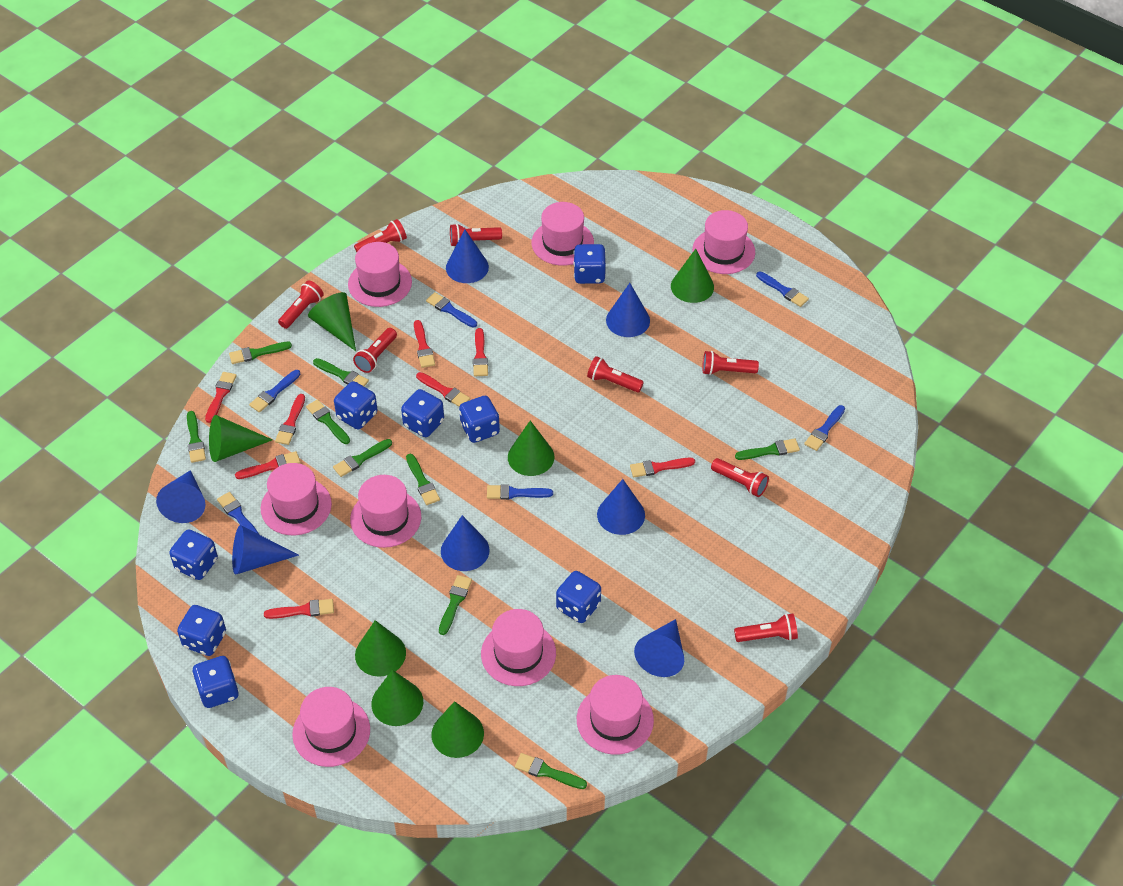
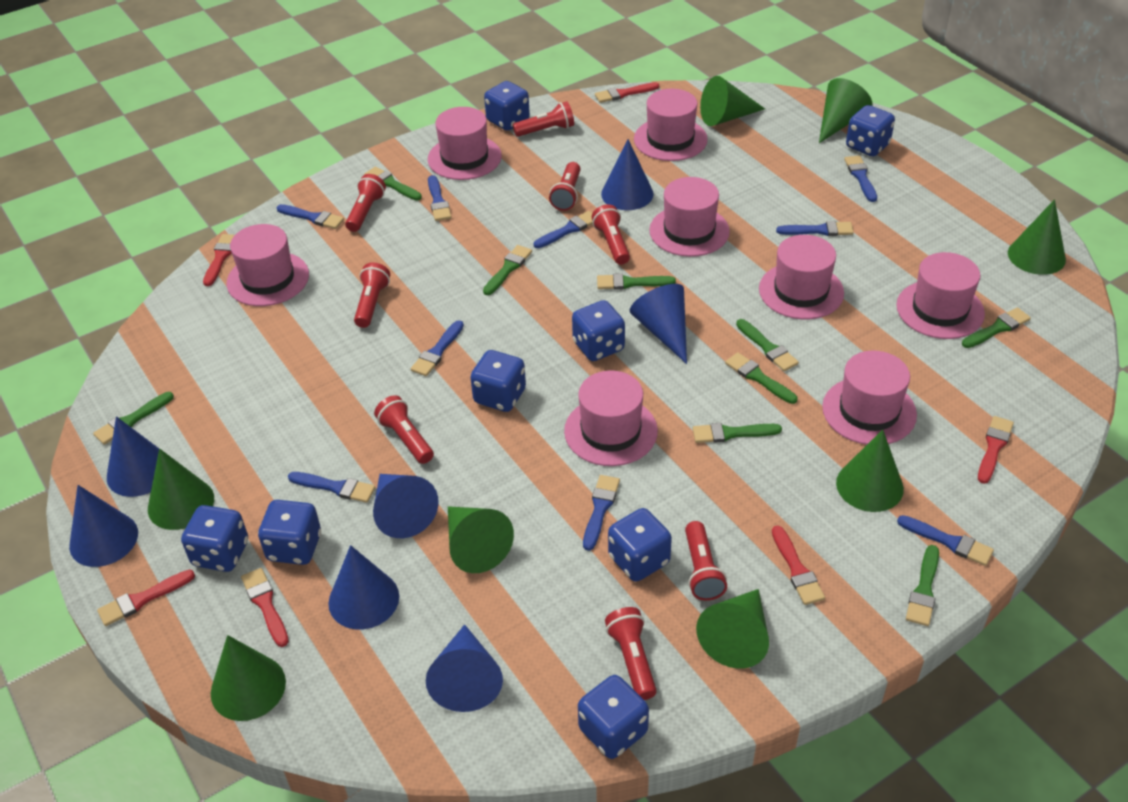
blue brush: 6 -> 9
green cone: 7 -> 8
red brush: 8 -> 6

